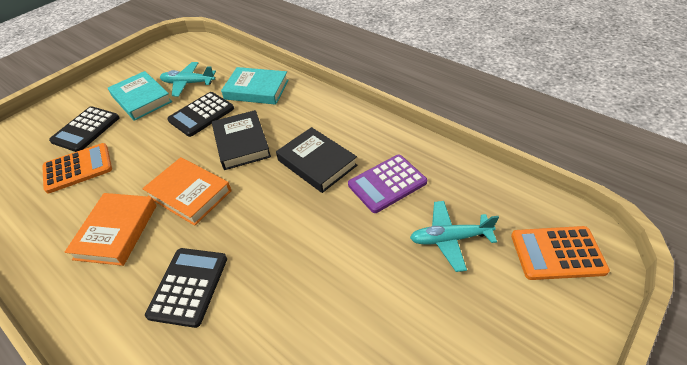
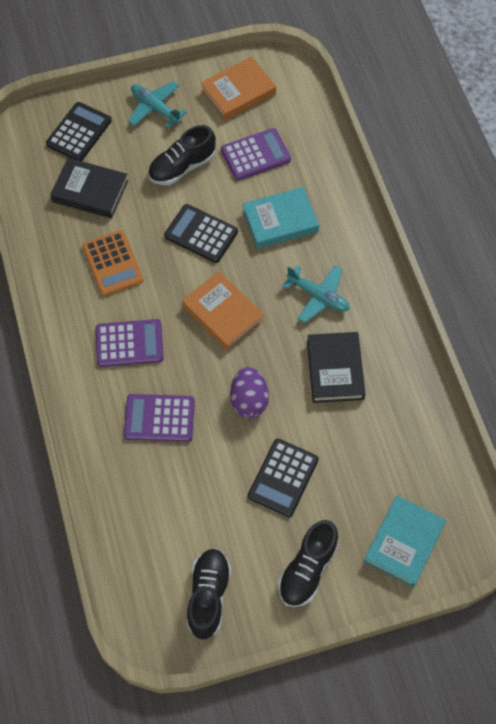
black shoe: 0 -> 3
orange calculator: 2 -> 1
purple calculator: 1 -> 3
purple egg: 0 -> 1

